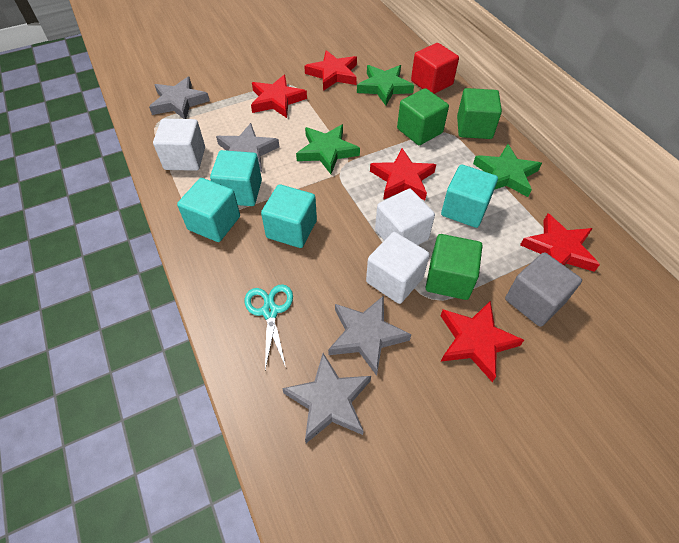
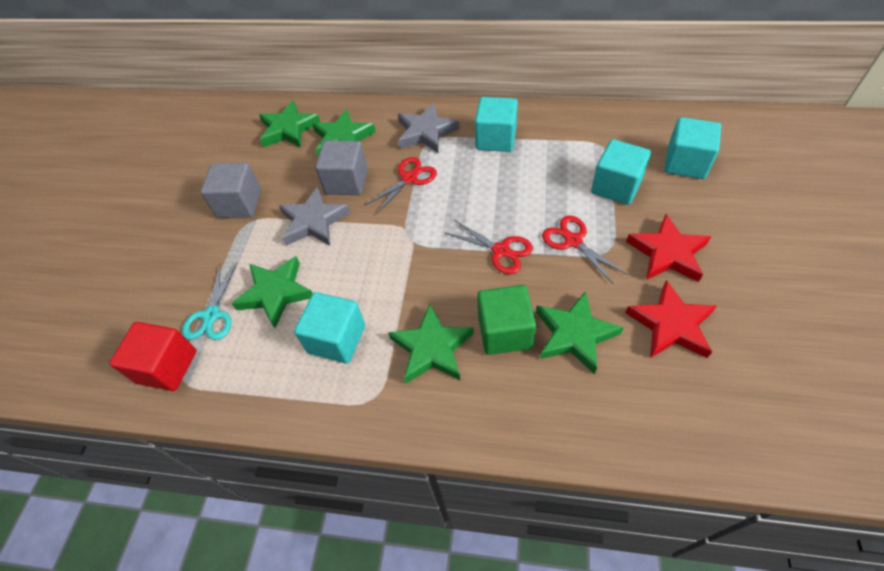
green cube: 3 -> 1
green star: 3 -> 5
grey cube: 1 -> 2
grey star: 4 -> 2
red scissors: 0 -> 3
red star: 5 -> 2
white cube: 3 -> 0

